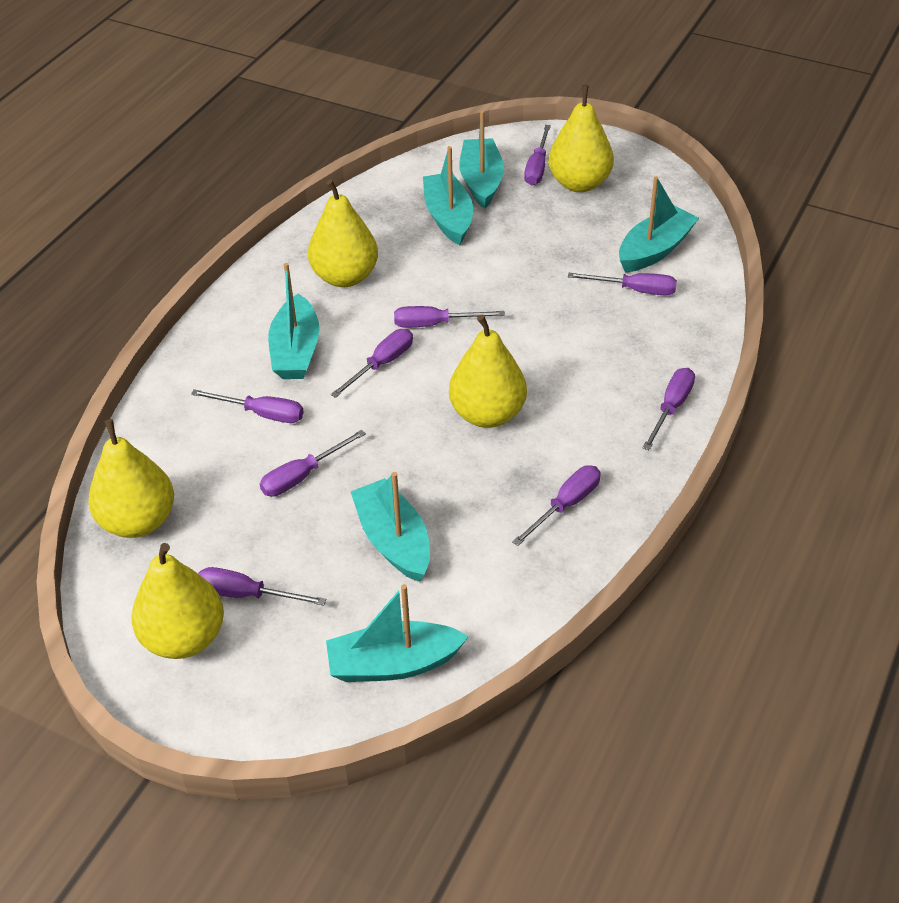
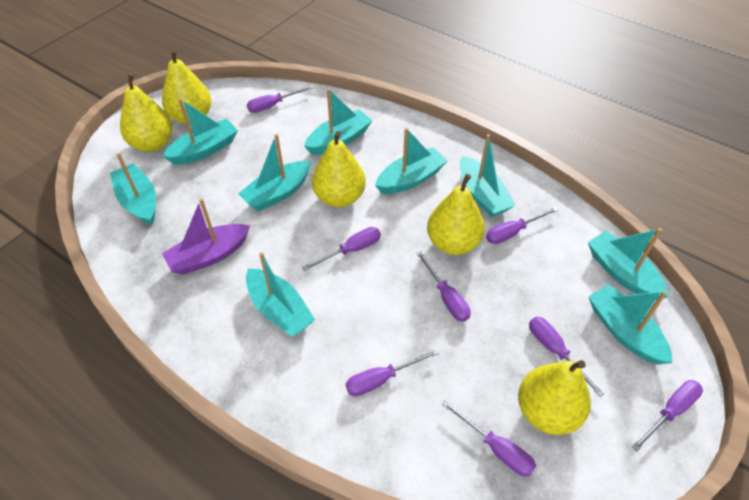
purple boat: 0 -> 1
purple screwdriver: 9 -> 8
turquoise boat: 6 -> 9

